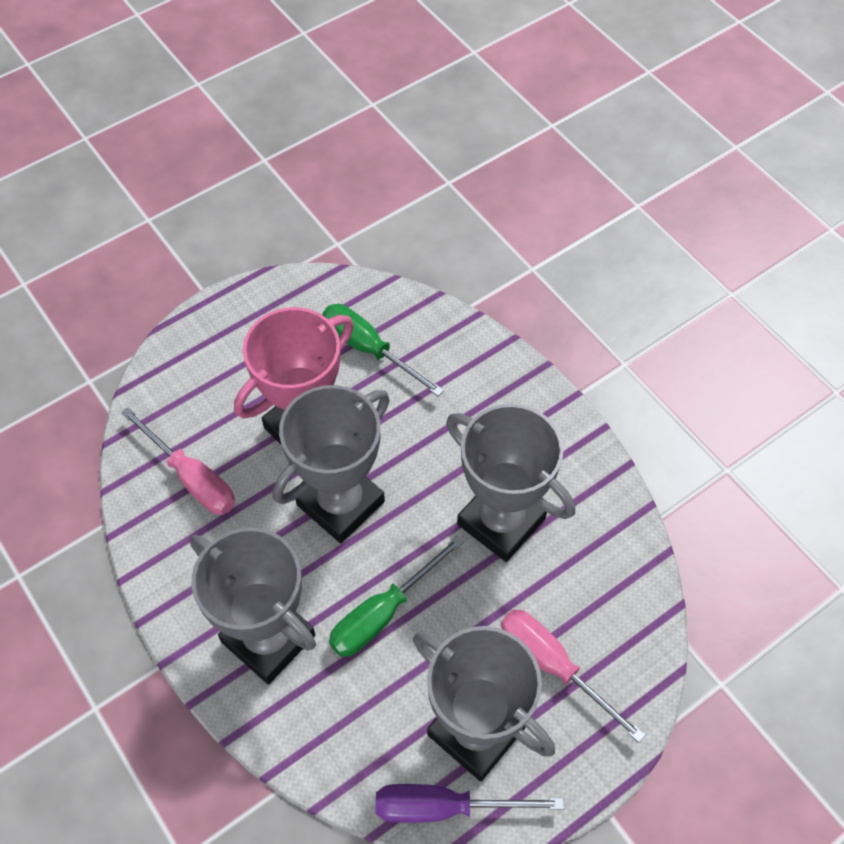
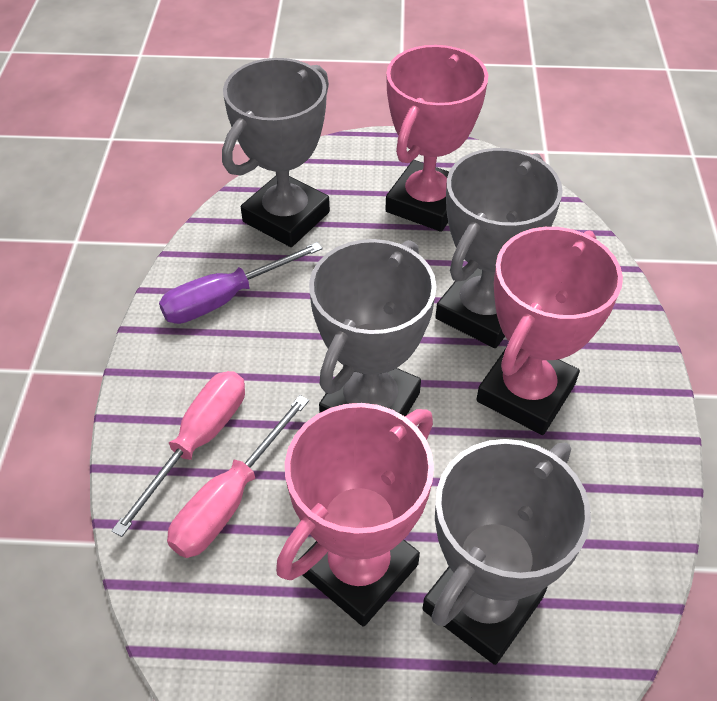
green screwdriver: 2 -> 0
pink trophy: 1 -> 3

